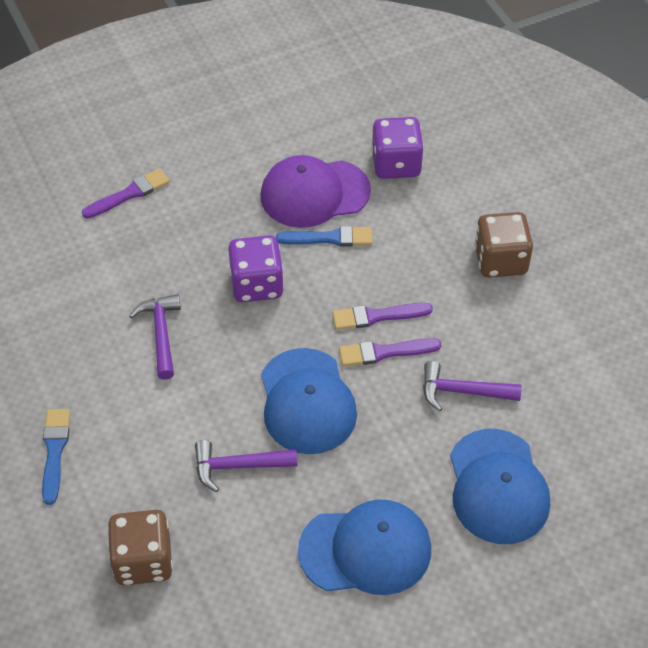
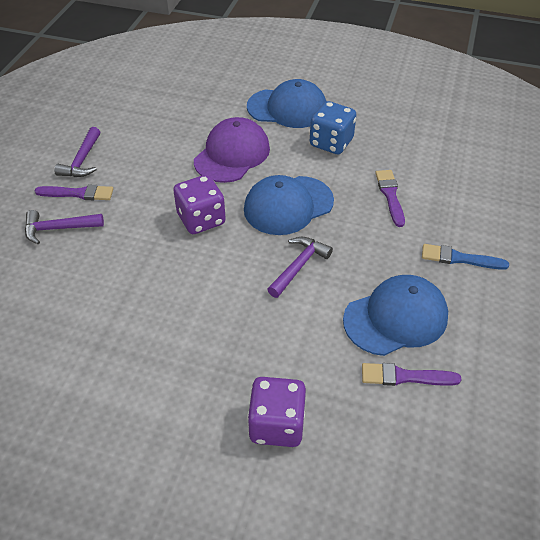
blue brush: 2 -> 1
blue dice: 0 -> 1
brown dice: 2 -> 0

